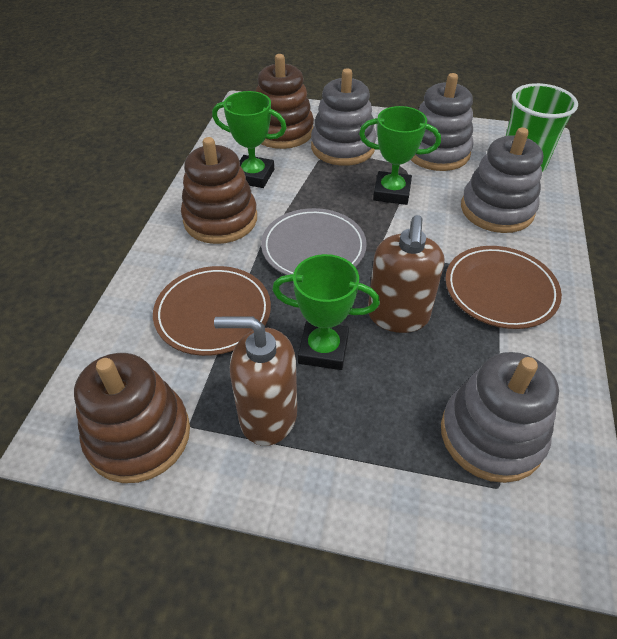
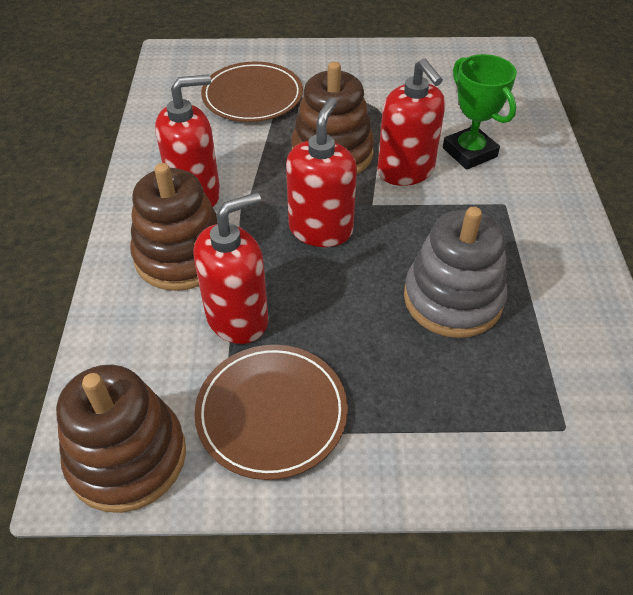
brown soap dispenser: 2 -> 0
green cup: 1 -> 0
green trophy: 3 -> 1
grey plate: 1 -> 0
grey stacking toy: 4 -> 1
red soap dispenser: 0 -> 4

